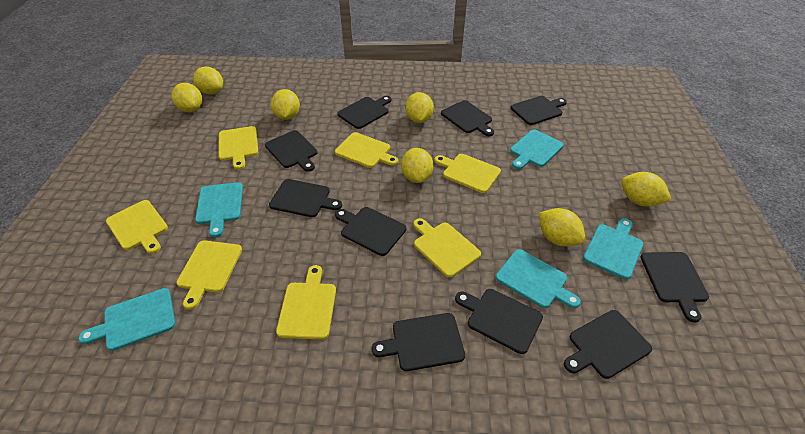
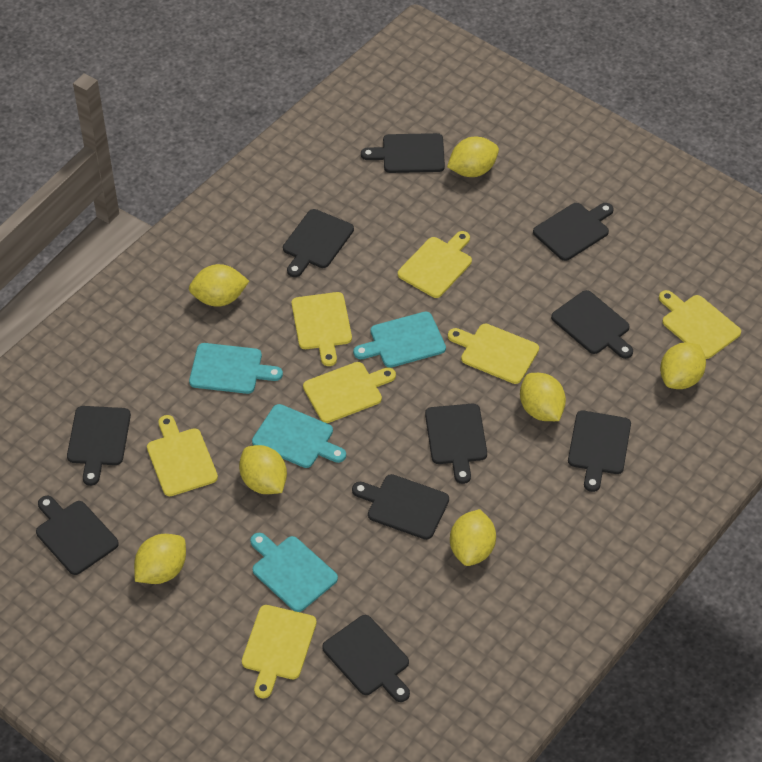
turquoise cutting board: 5 -> 4

